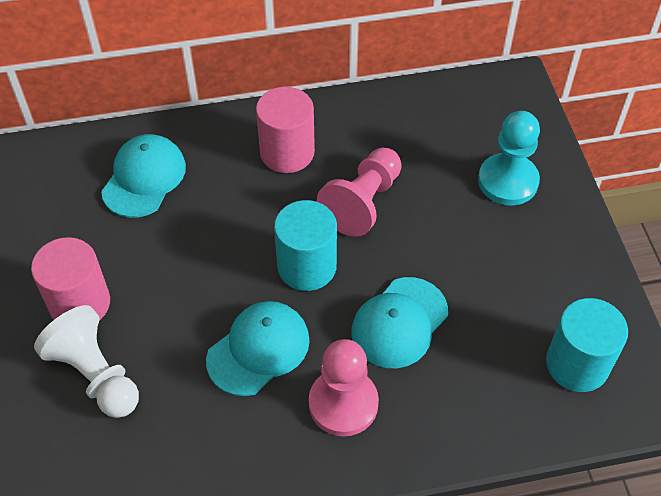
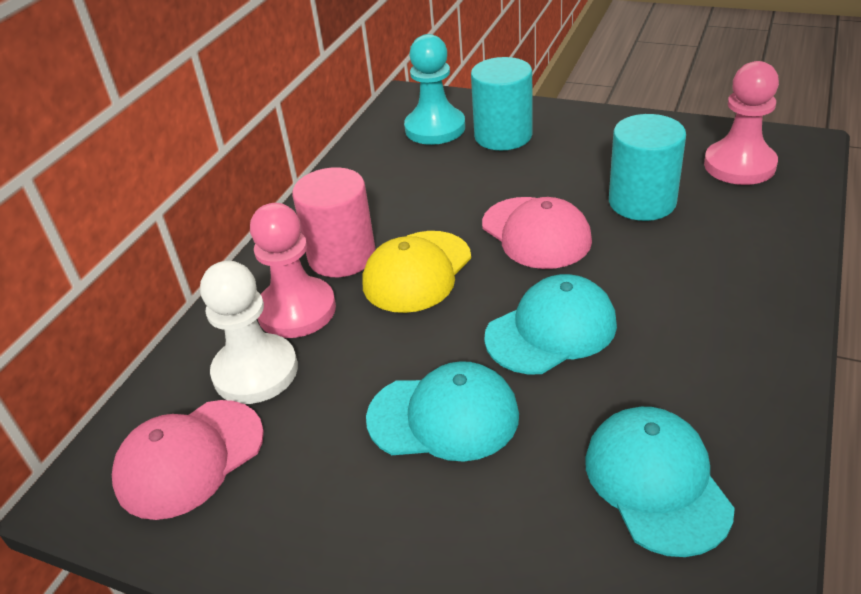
pink cap: 0 -> 2
pink cylinder: 2 -> 1
yellow cap: 0 -> 1

